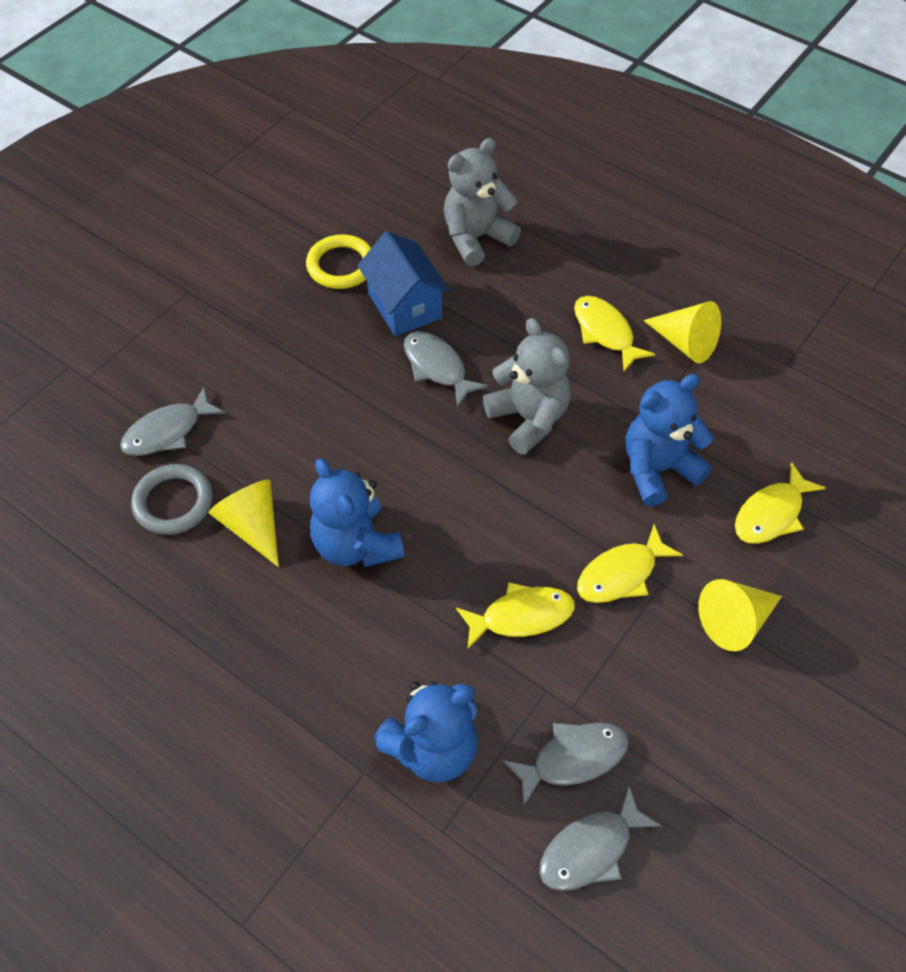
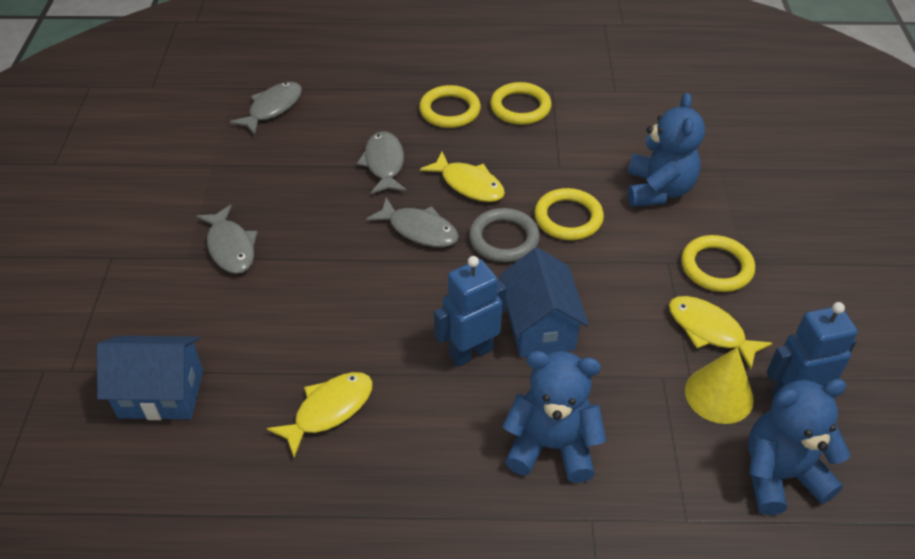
blue house: 1 -> 2
blue robot: 0 -> 2
grey teddy bear: 2 -> 0
yellow cone: 3 -> 1
yellow fish: 4 -> 3
yellow ring: 1 -> 4

